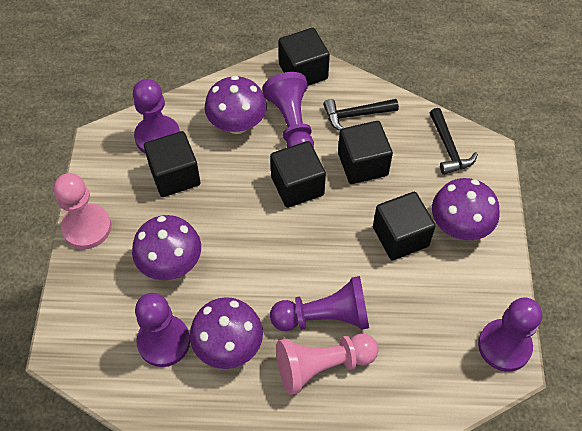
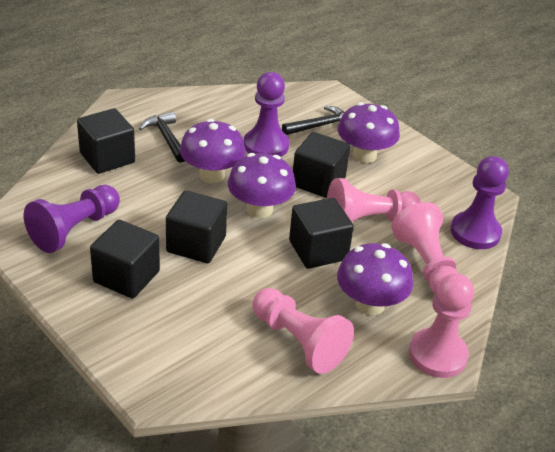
pink pawn: 2 -> 4
purple pawn: 5 -> 3

